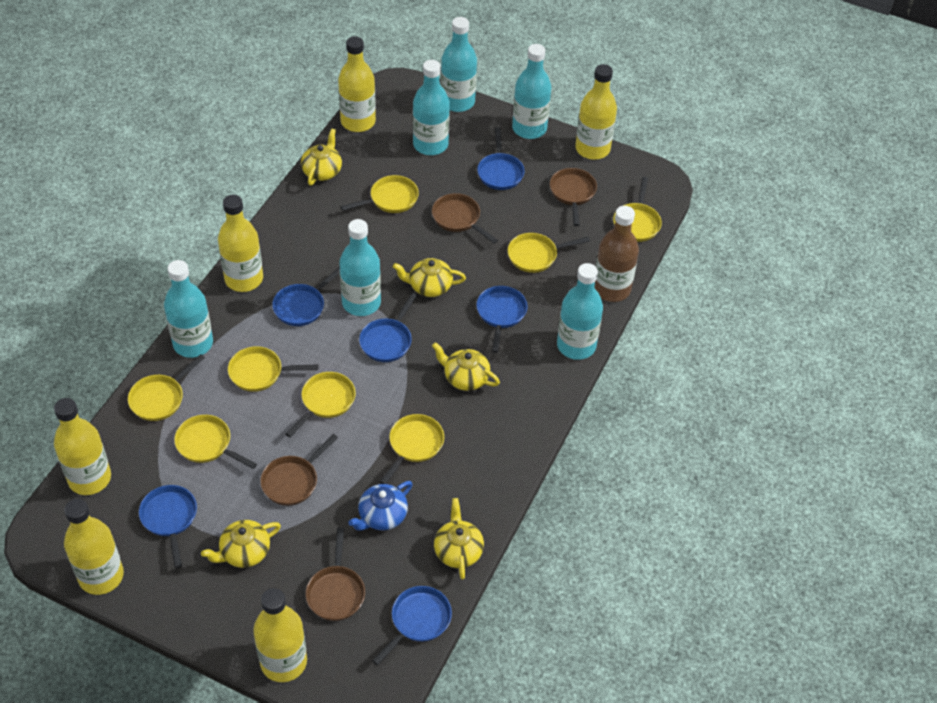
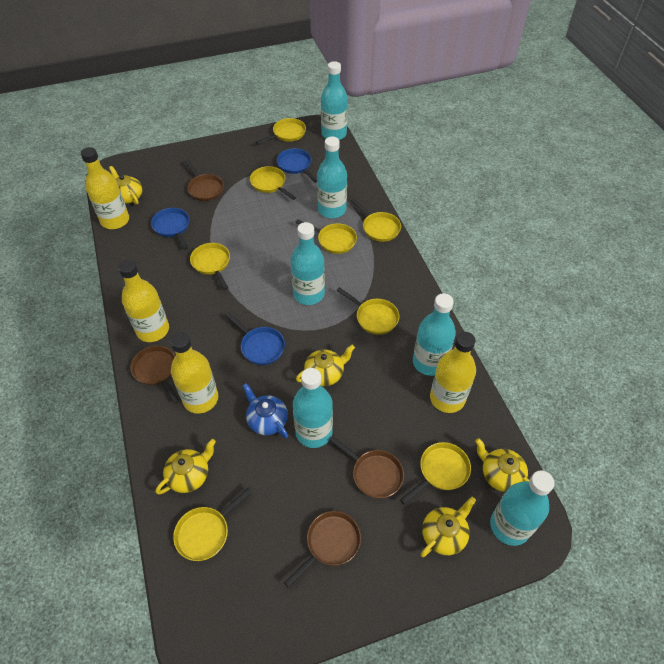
blue pan: 6 -> 3
brown bottle: 1 -> 0
yellow bottle: 6 -> 4

